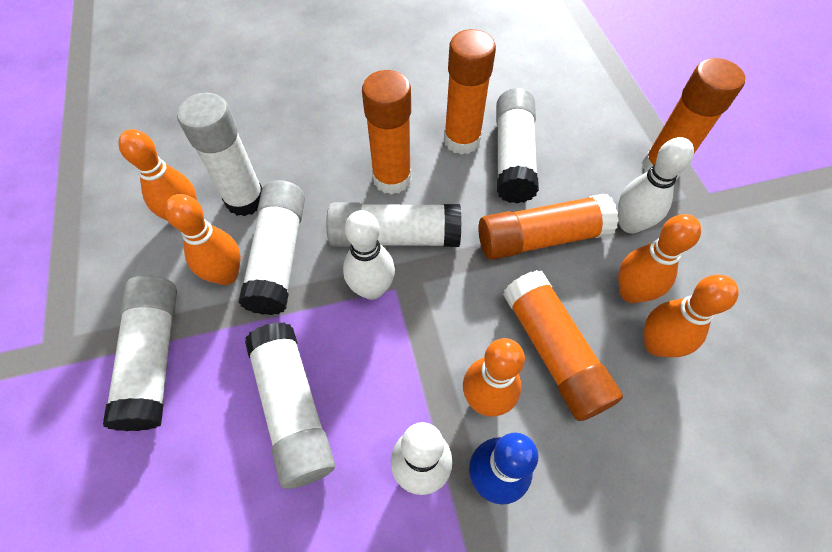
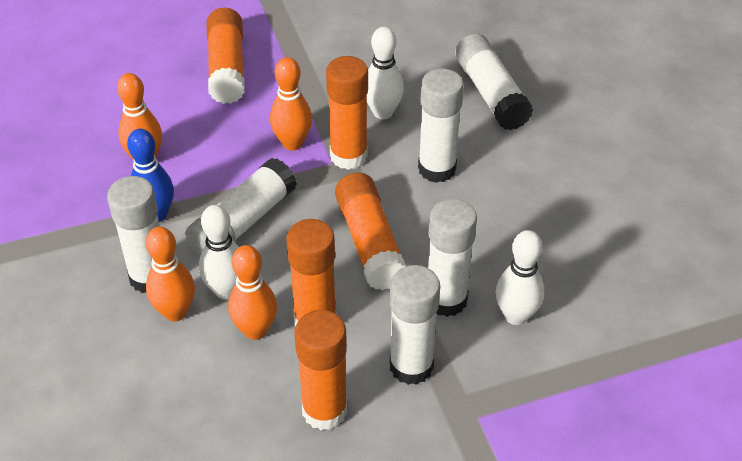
orange bowling pin: 5 -> 4

